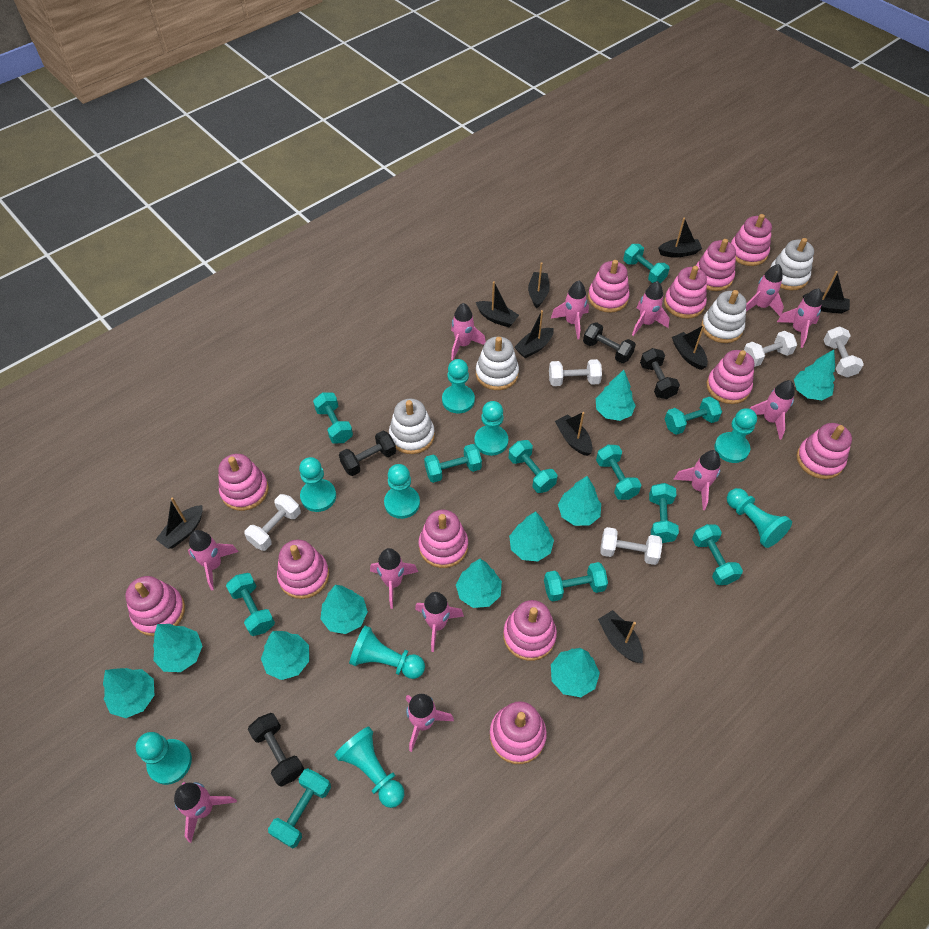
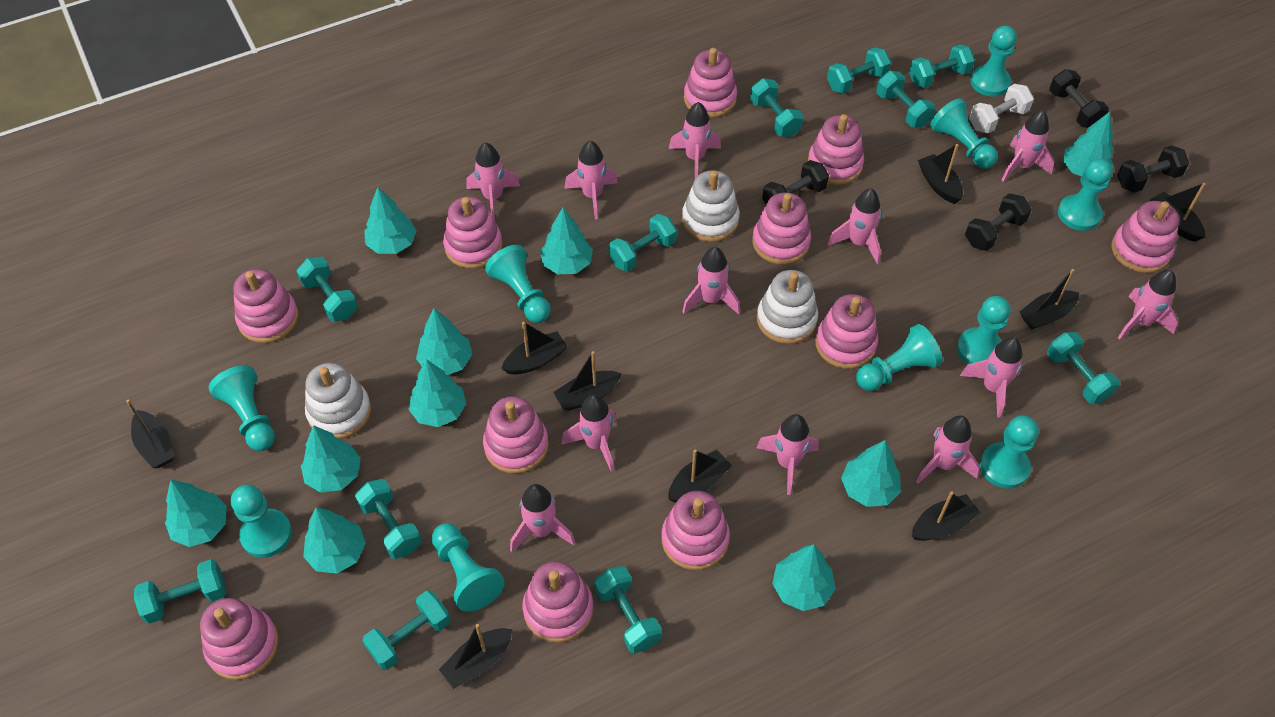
pink stacking toy: 12 -> 11
turquoise pawn: 9 -> 10
white dumbbell: 5 -> 1
white stacking toy: 4 -> 3

